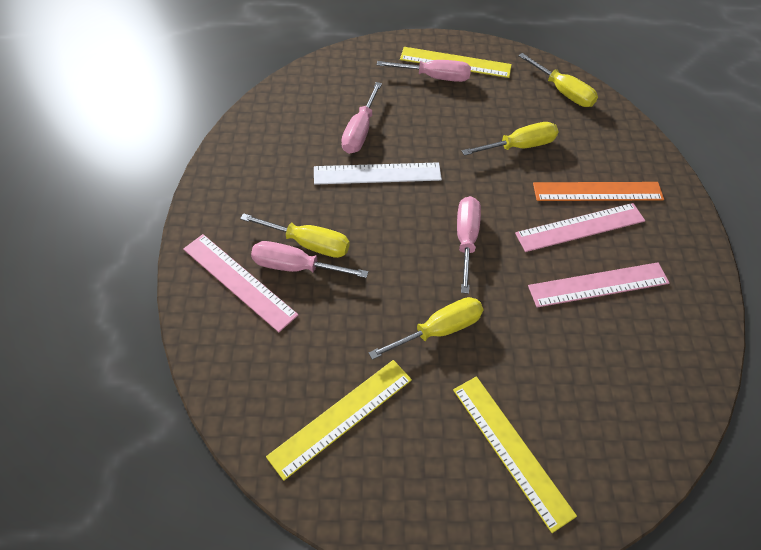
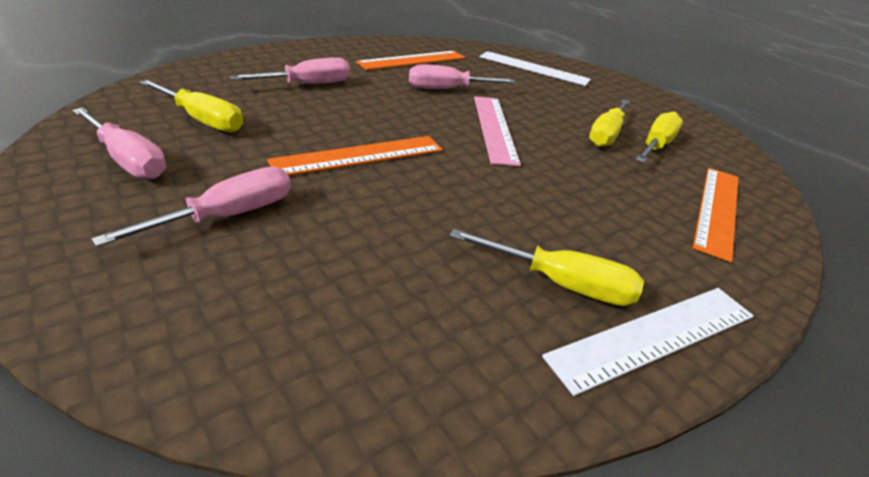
orange ruler: 1 -> 3
pink ruler: 3 -> 1
white ruler: 1 -> 2
yellow ruler: 3 -> 0

